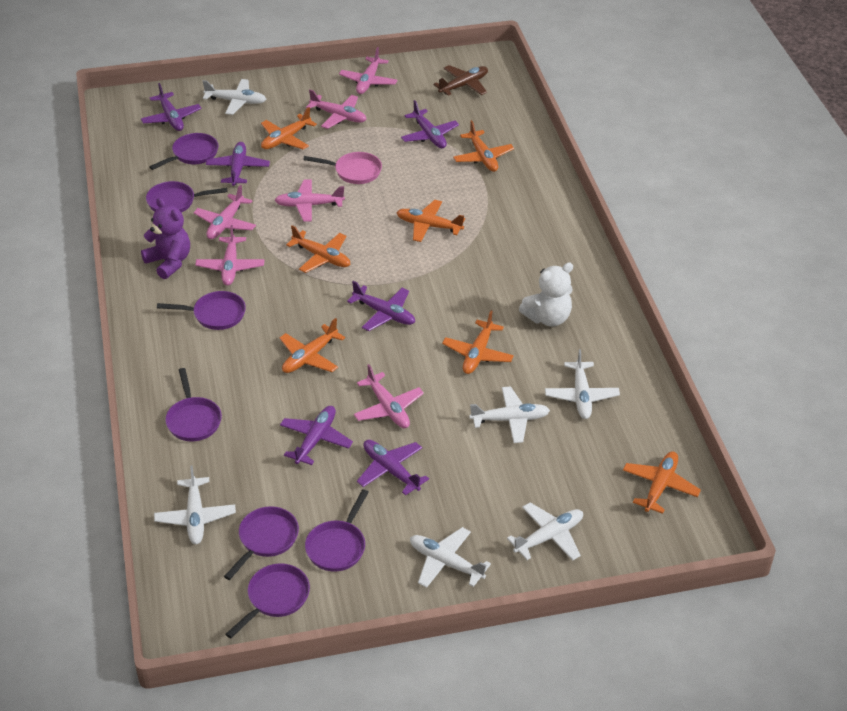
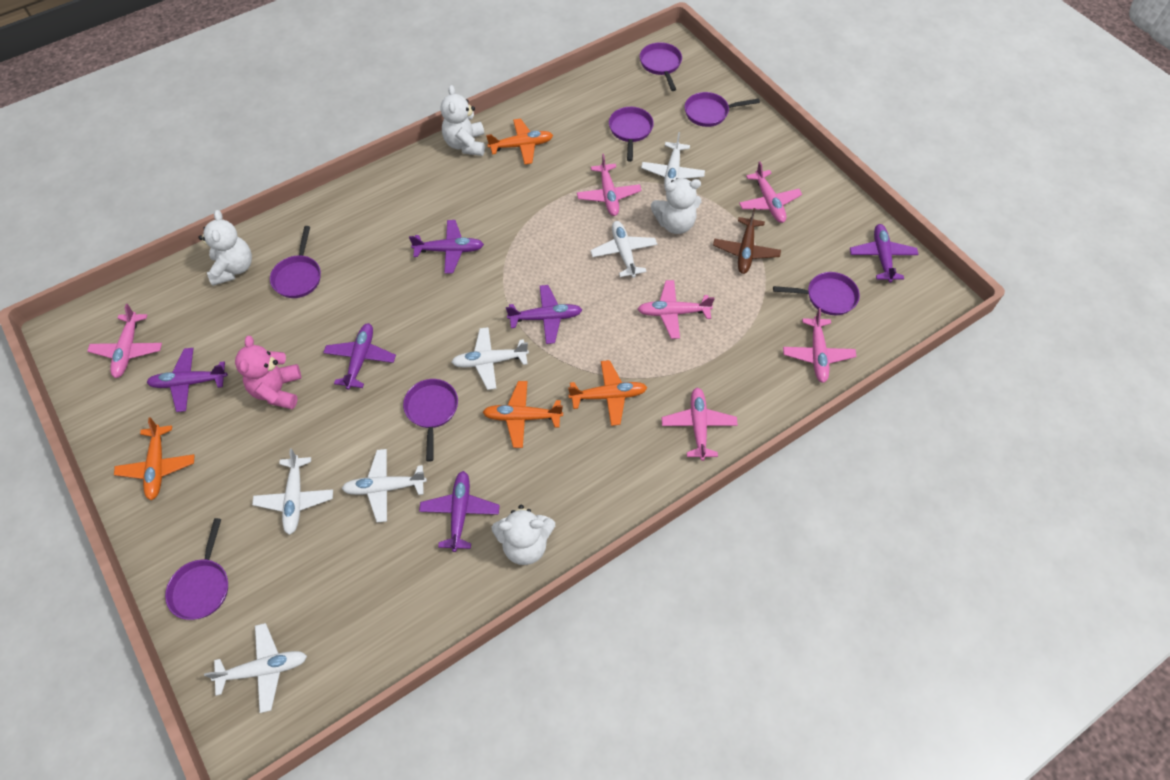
orange plane: 7 -> 4
pink pan: 1 -> 0
pink teddy bear: 0 -> 1
purple teddy bear: 1 -> 0
white teddy bear: 1 -> 4

